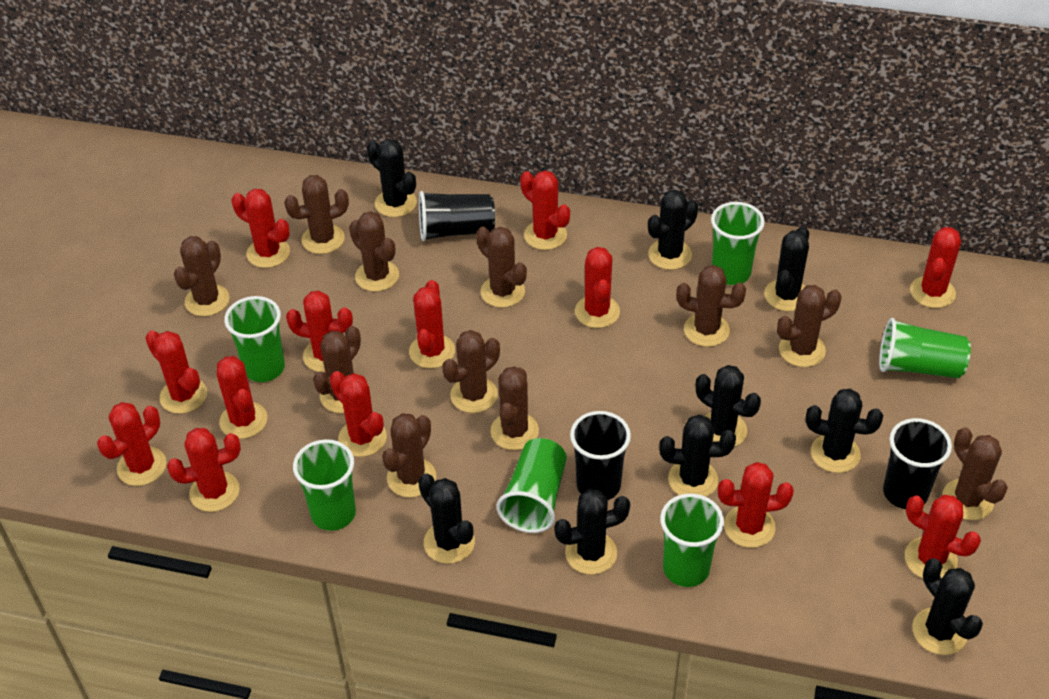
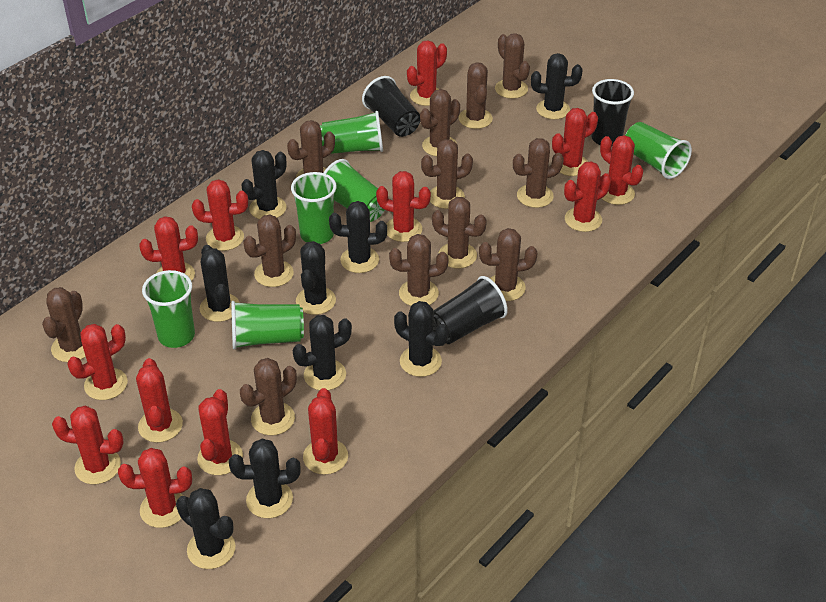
brown cactus: 11 -> 12

